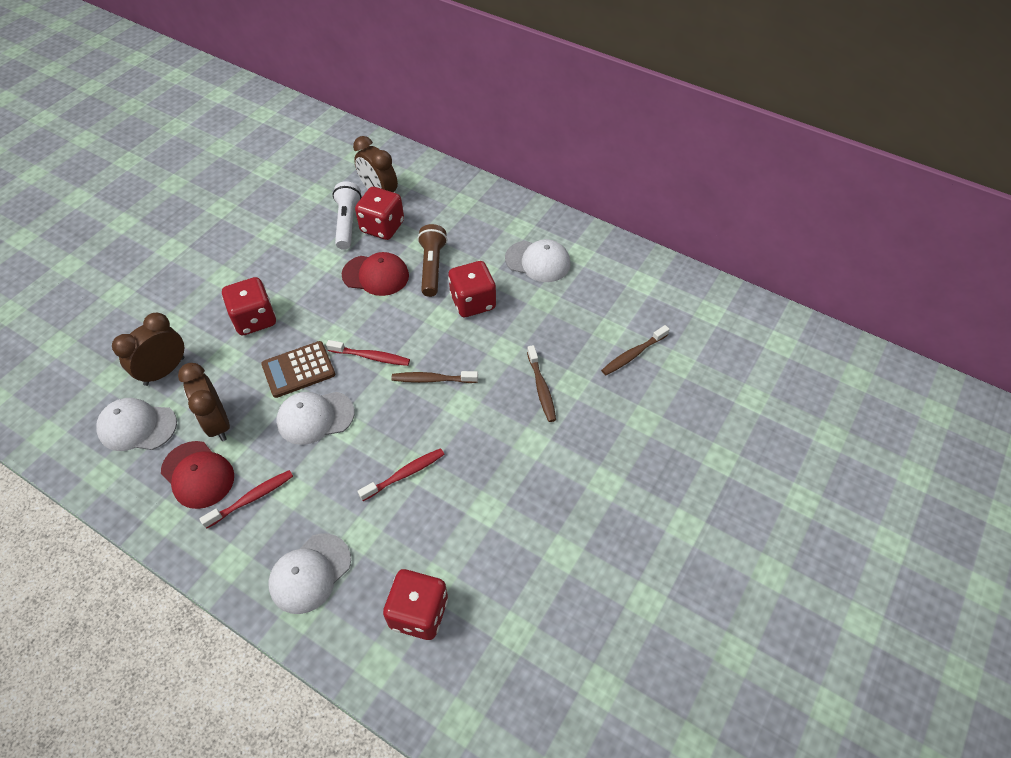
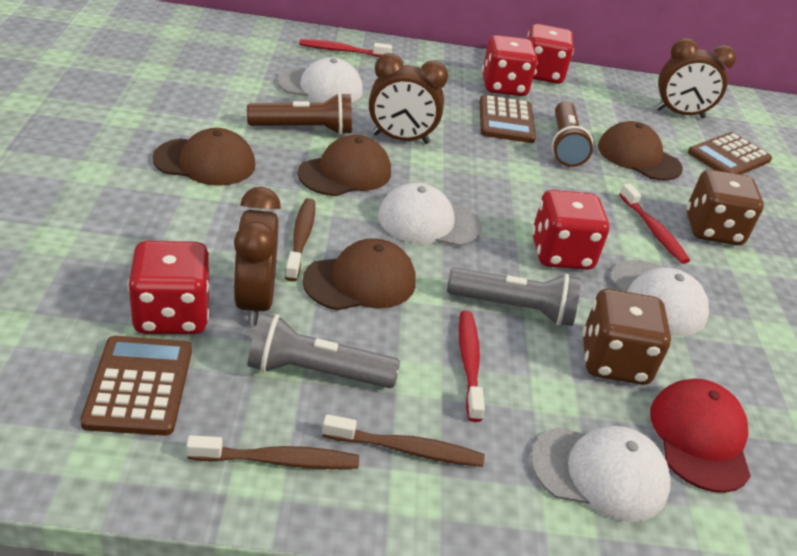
brown calculator: 1 -> 3
brown cap: 0 -> 4
brown dice: 0 -> 2
brown flashlight: 1 -> 2
grey flashlight: 0 -> 2
red cap: 2 -> 1
white flashlight: 1 -> 0

